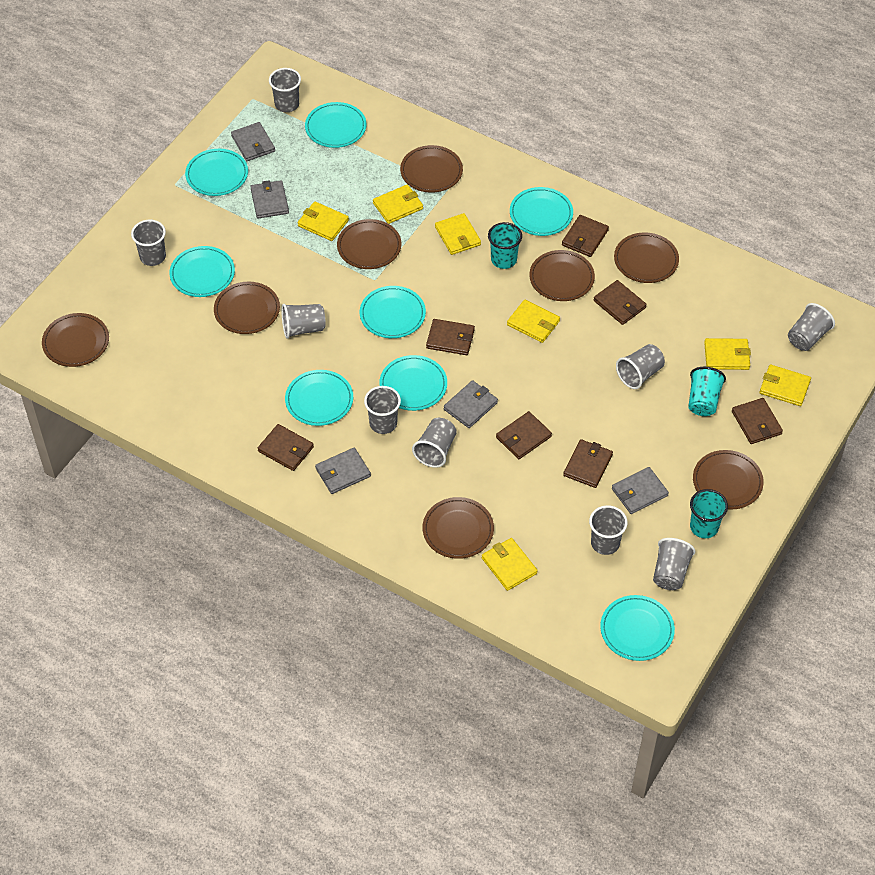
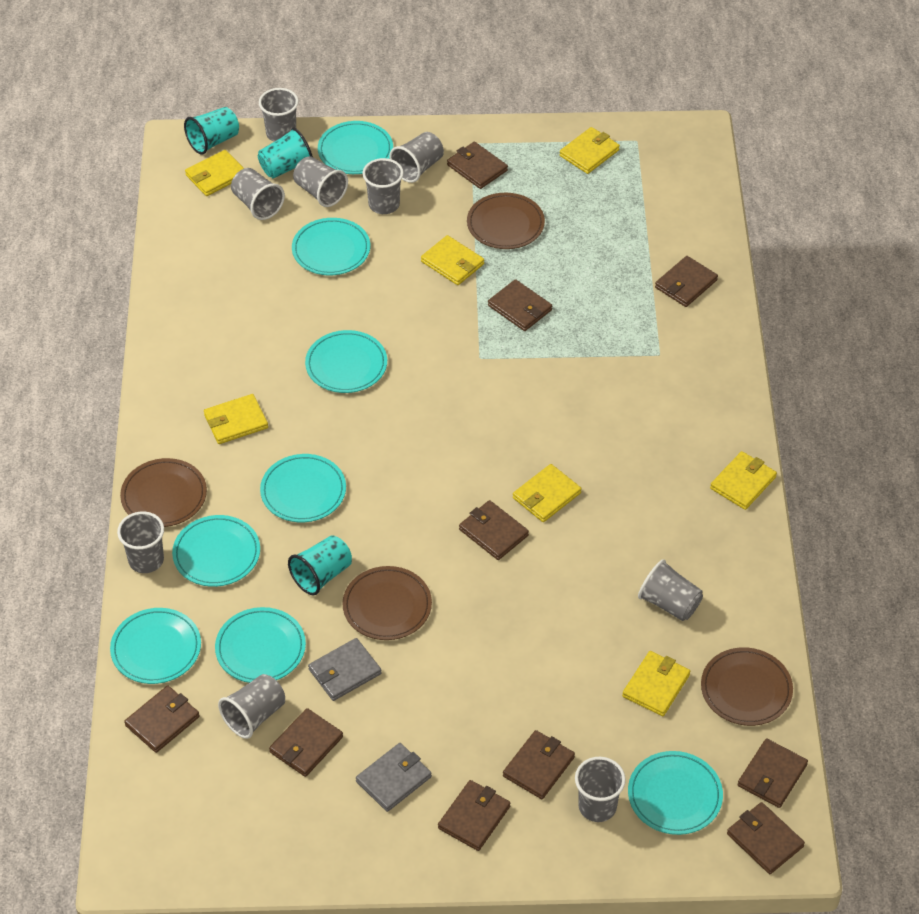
brown plate: 8 -> 4
brown wallet: 7 -> 10
grey wallet: 5 -> 2

